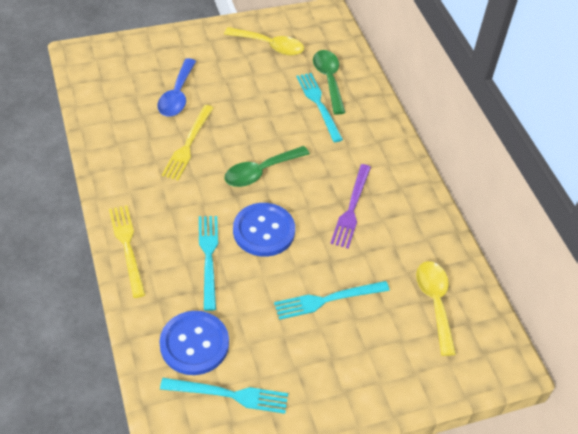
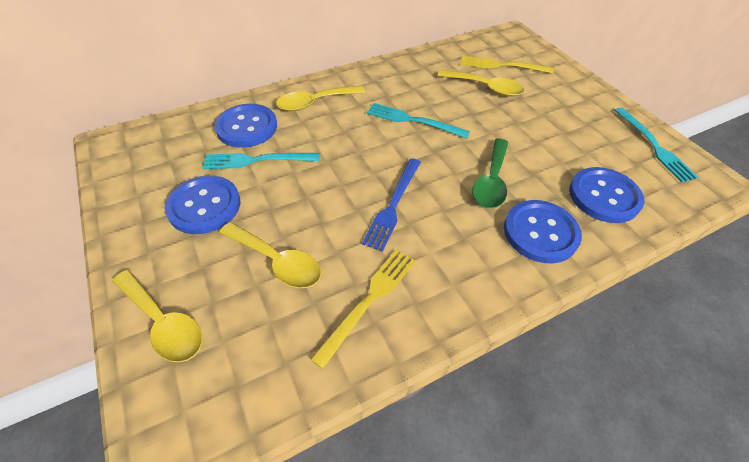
blue button: 2 -> 4
blue fork: 0 -> 1
blue spoon: 1 -> 0
green spoon: 2 -> 1
purple fork: 1 -> 0
turquoise fork: 4 -> 3
yellow spoon: 2 -> 4

